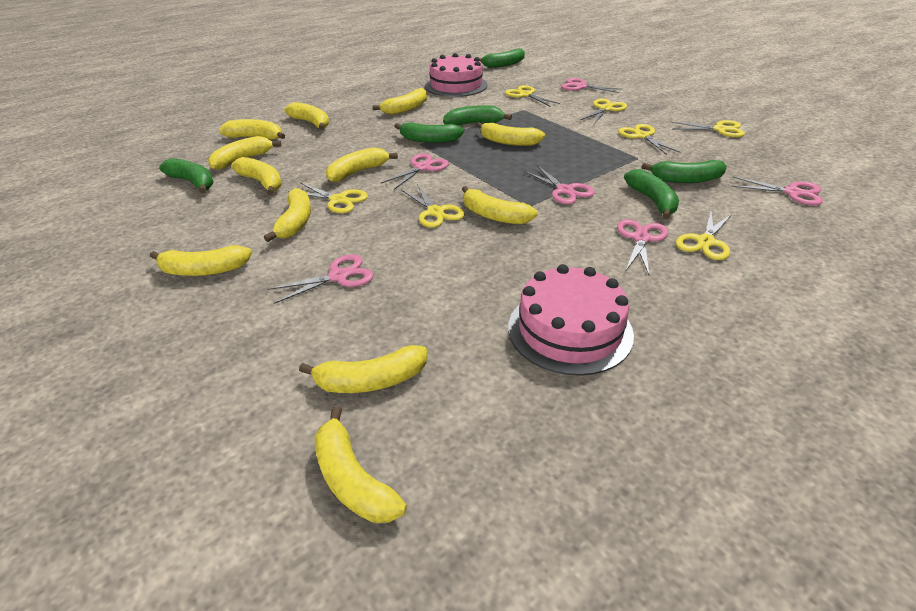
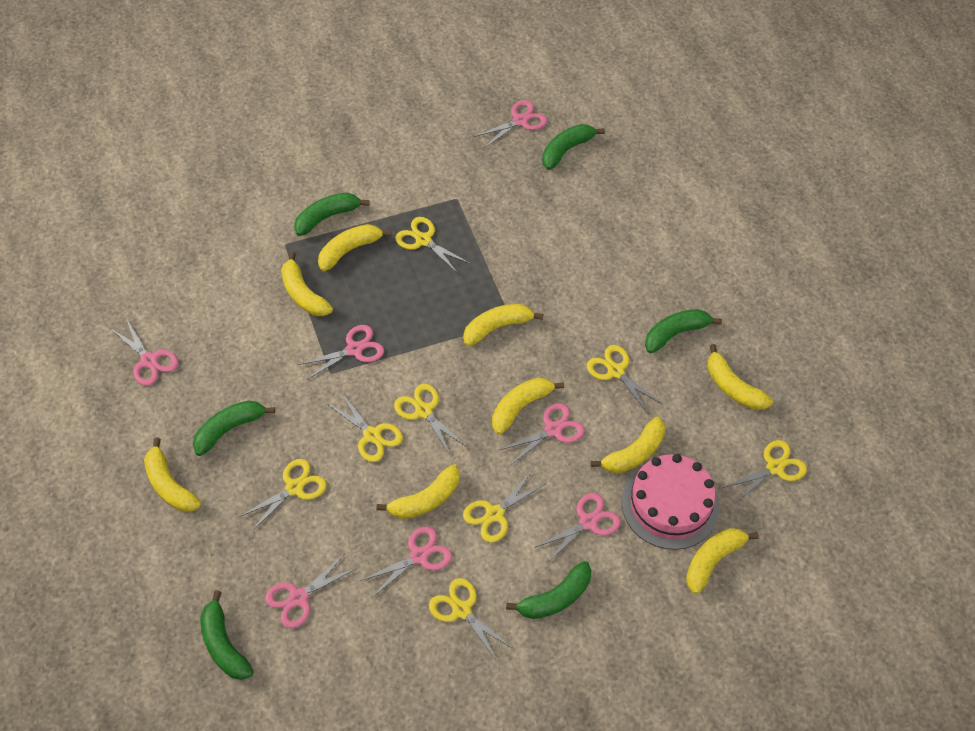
pink cake: 2 -> 1
pink scissors: 6 -> 7
yellow banana: 12 -> 9
yellow scissors: 7 -> 8

